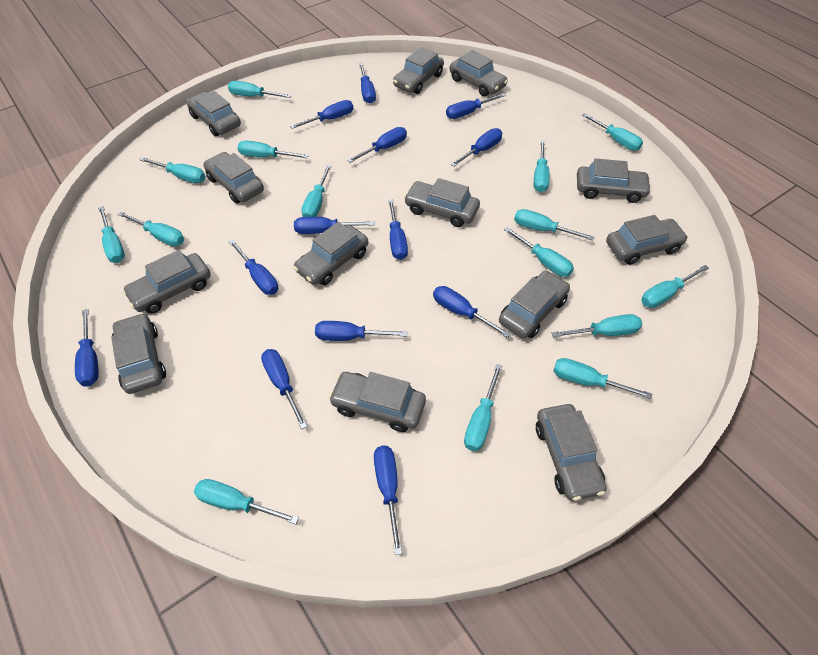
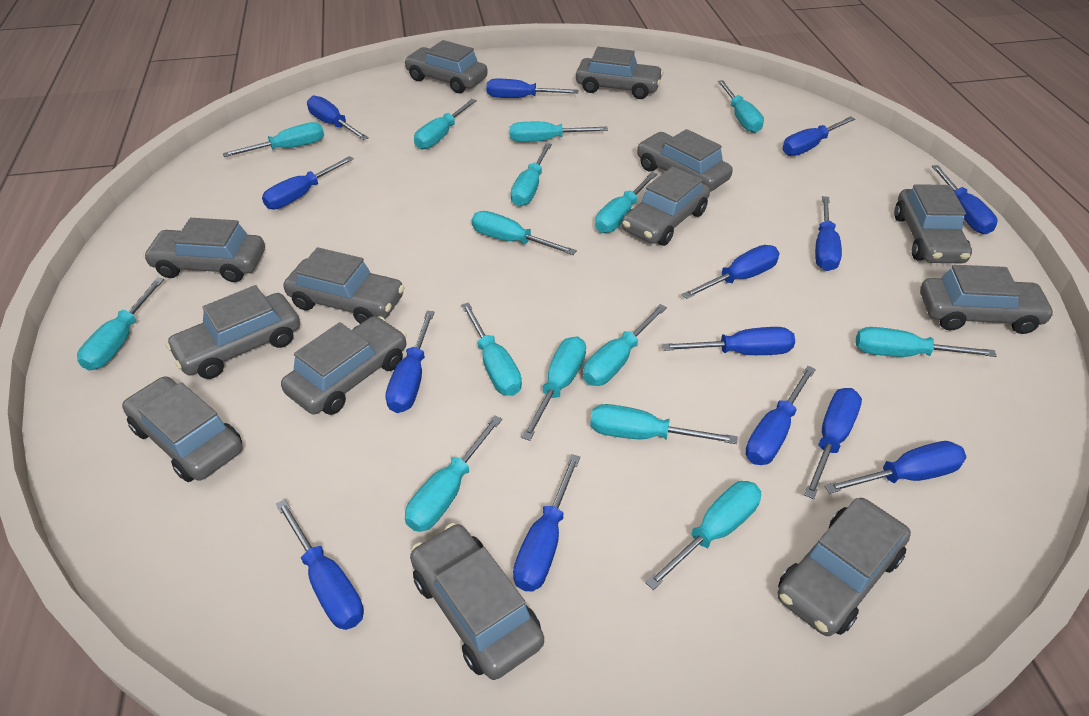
blue screwdriver: 13 -> 14

